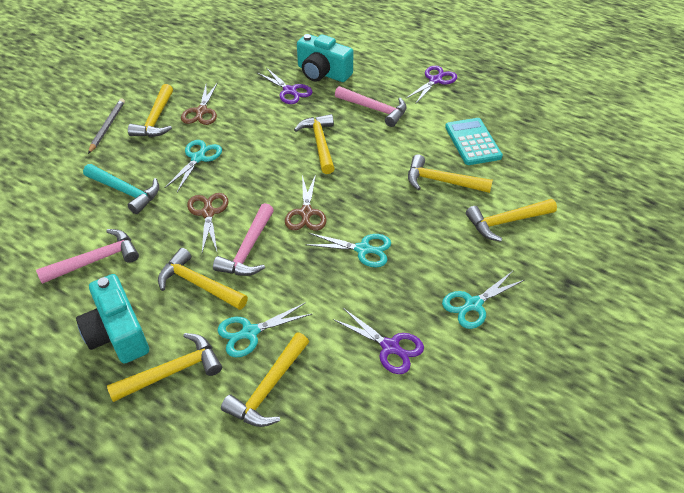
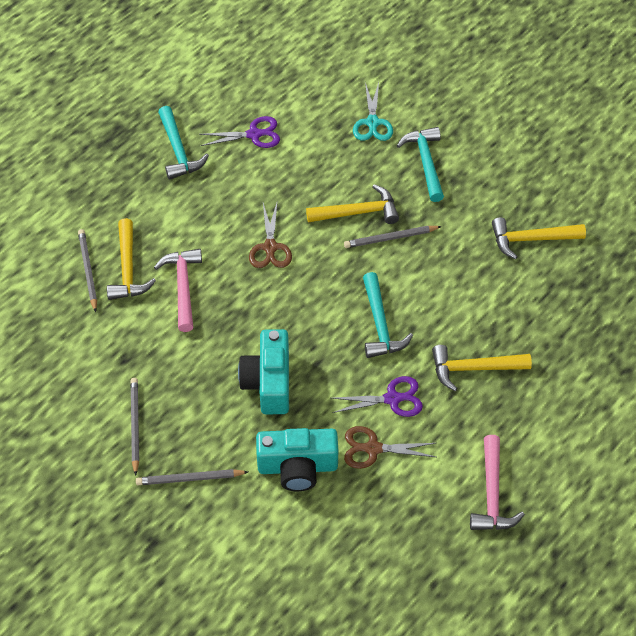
brown scissors: 3 -> 2
grey pencil: 1 -> 4
pink hammer: 3 -> 2
purple scissors: 3 -> 2
turquoise calculator: 1 -> 0
turquoise hammer: 1 -> 3
turquoise scissors: 4 -> 1
yellow hammer: 7 -> 4

